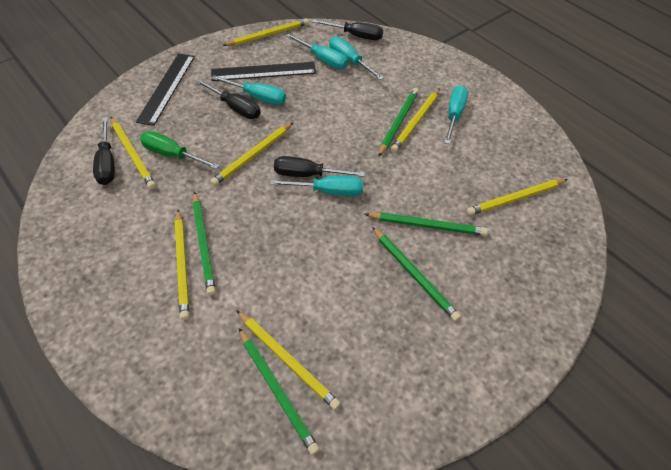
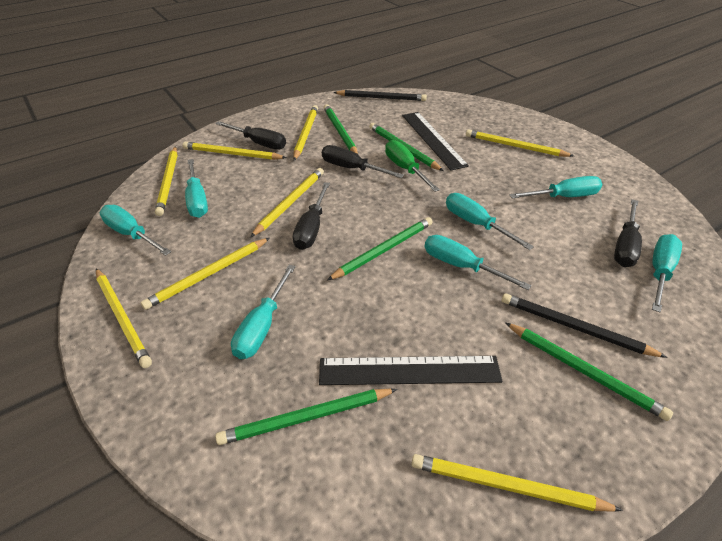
black pencil: 0 -> 2
turquoise screwdriver: 5 -> 7
yellow pencil: 7 -> 8

